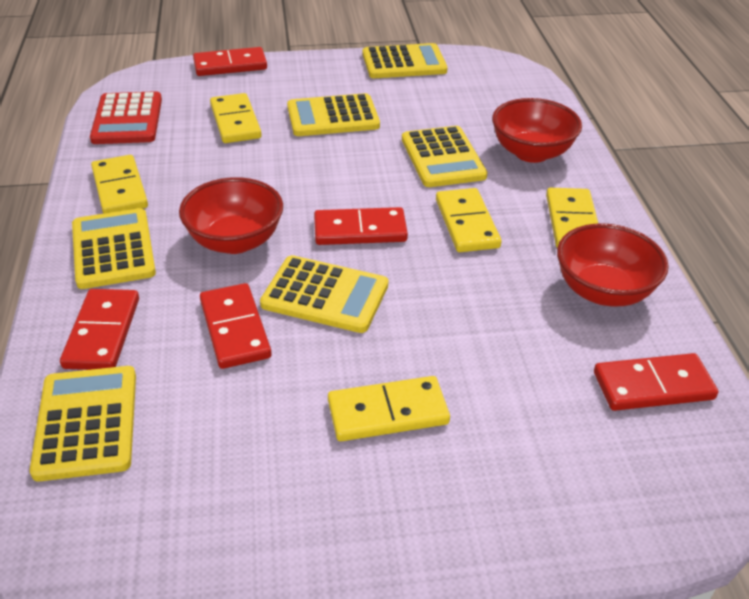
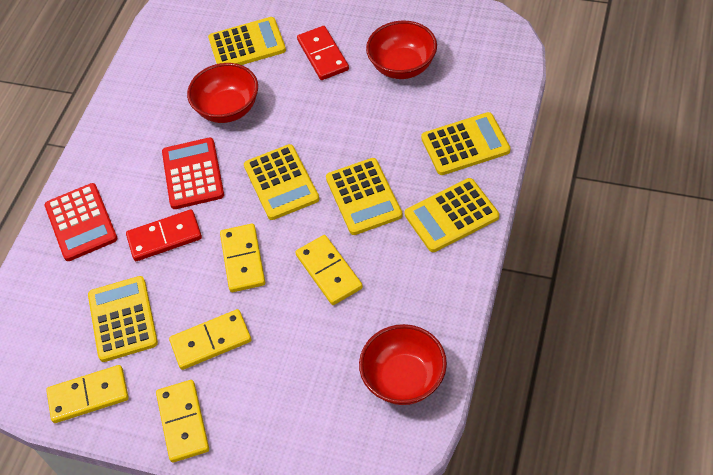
red calculator: 1 -> 2
red domino: 5 -> 2

